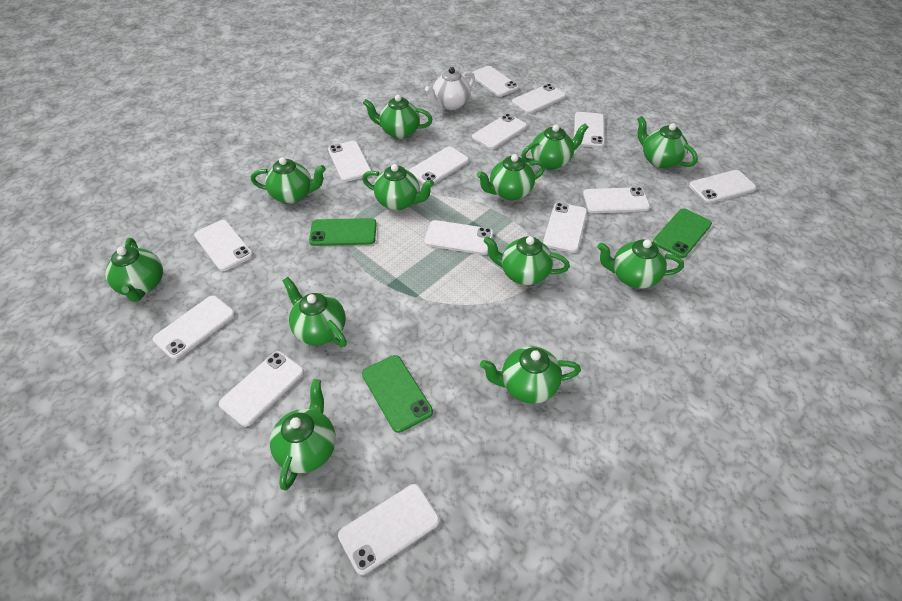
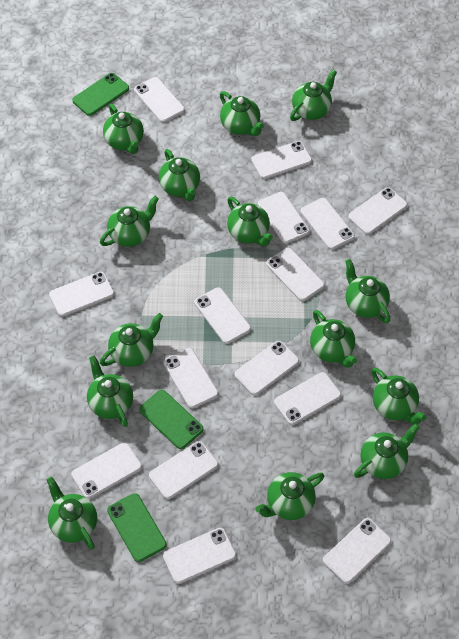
green teapot: 12 -> 14
white phone: 14 -> 15
white teapot: 1 -> 0

